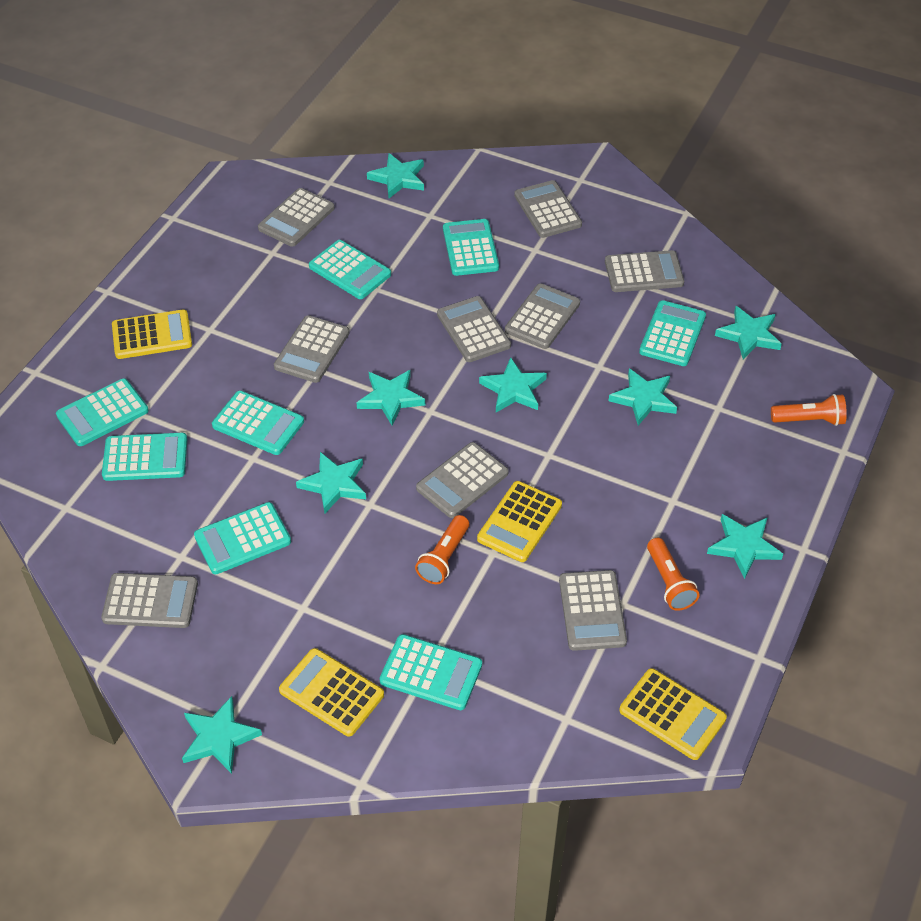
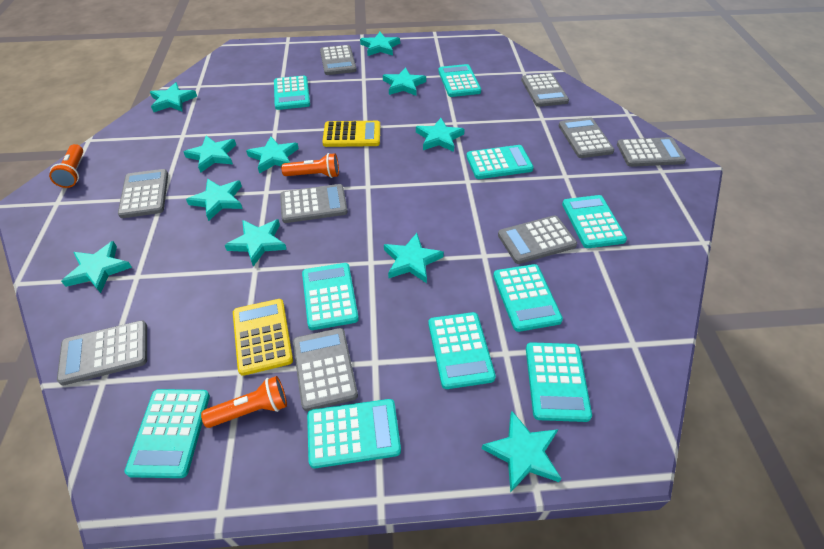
turquoise calculator: 8 -> 10
turquoise star: 8 -> 11
yellow calculator: 4 -> 2

